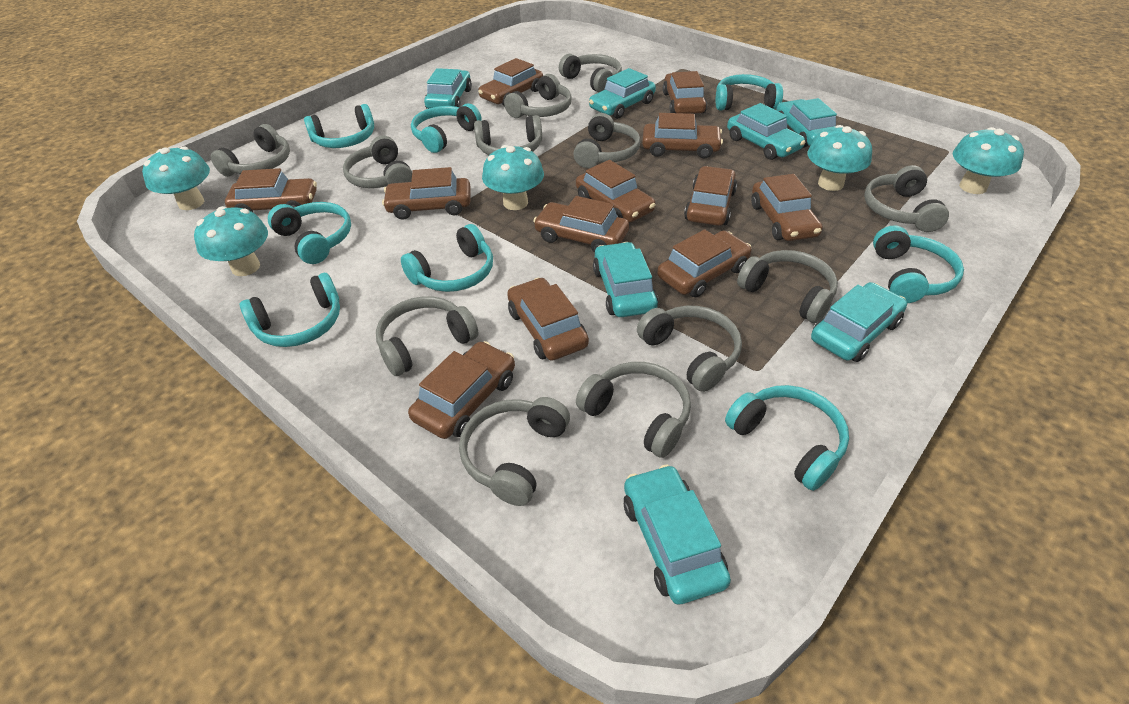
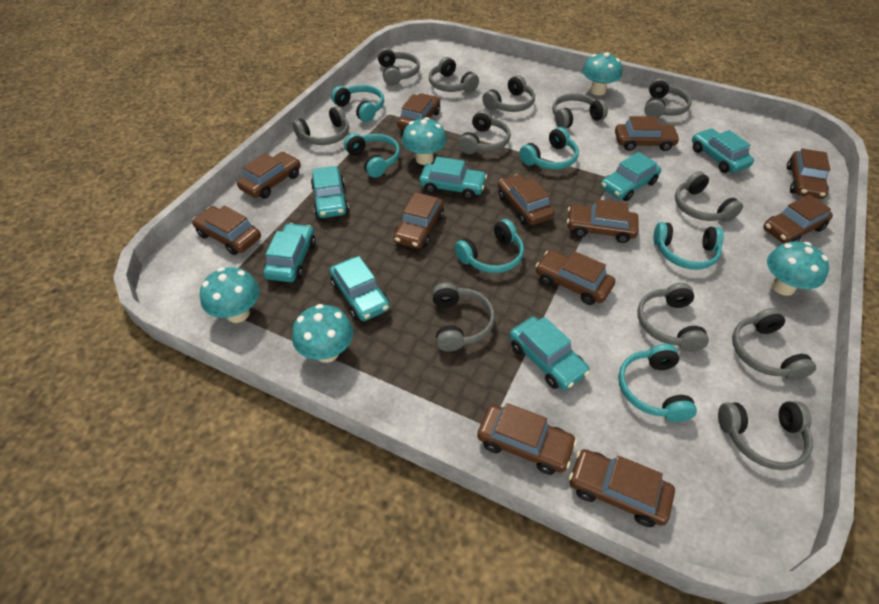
turquoise headphones: 8 -> 6

